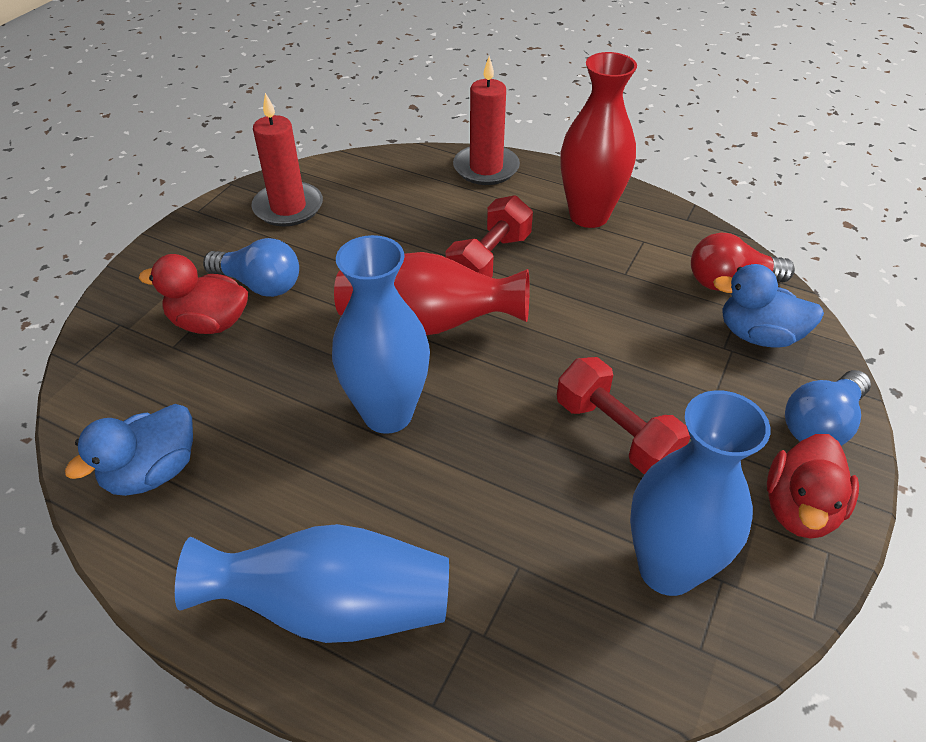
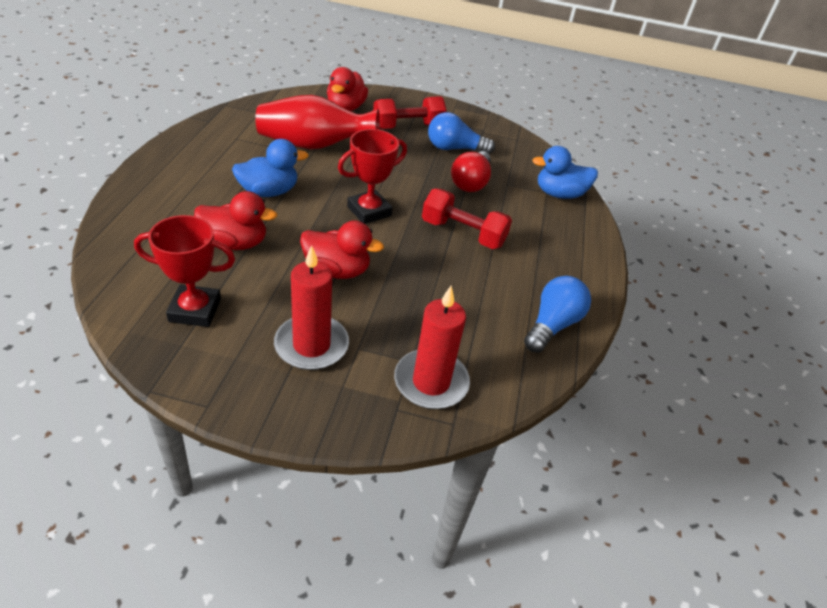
blue vase: 3 -> 0
red duck: 2 -> 3
red trophy: 0 -> 2
red vase: 2 -> 1

